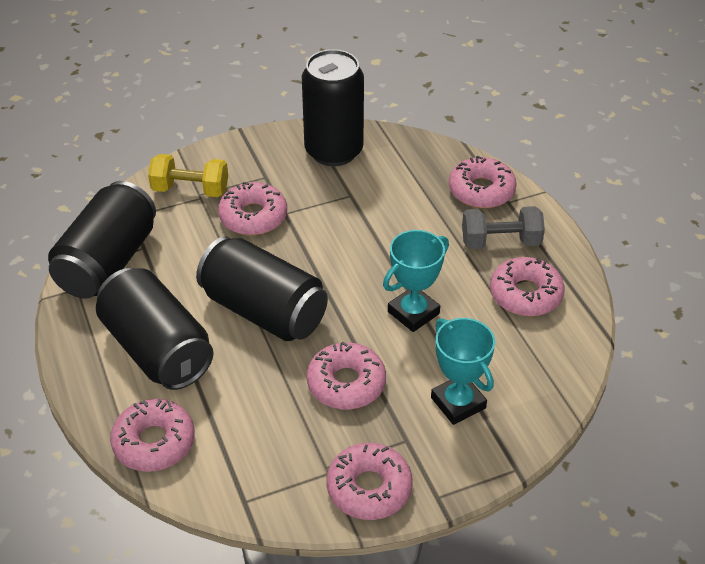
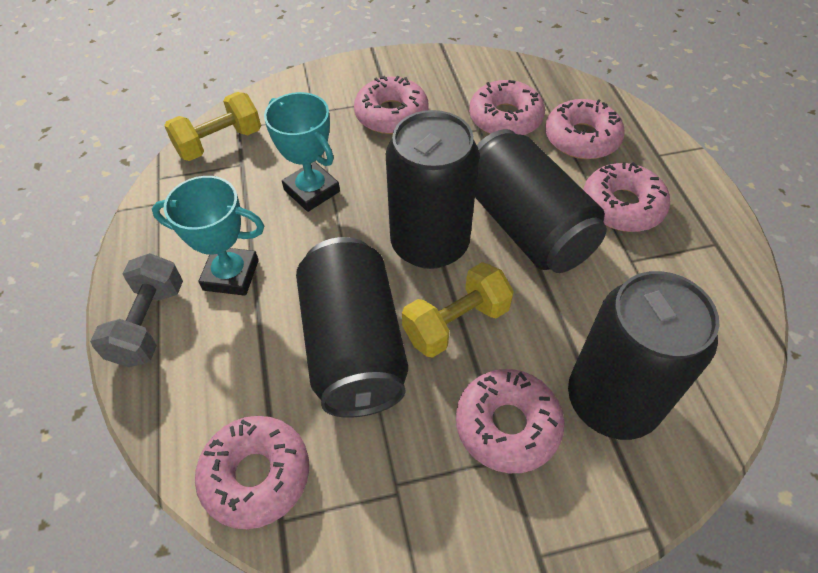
yellow dumbbell: 1 -> 2

